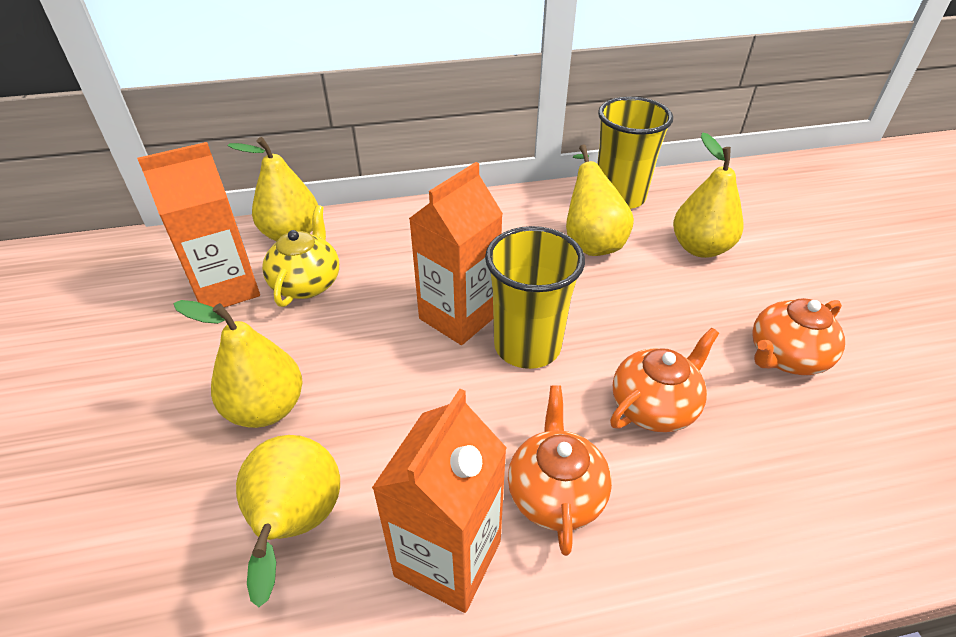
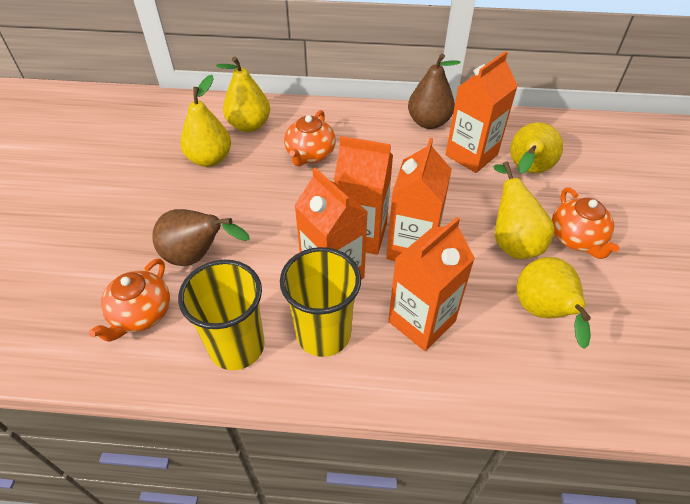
brown pear: 0 -> 2
orange carton: 3 -> 5
yellow teapot: 1 -> 0

